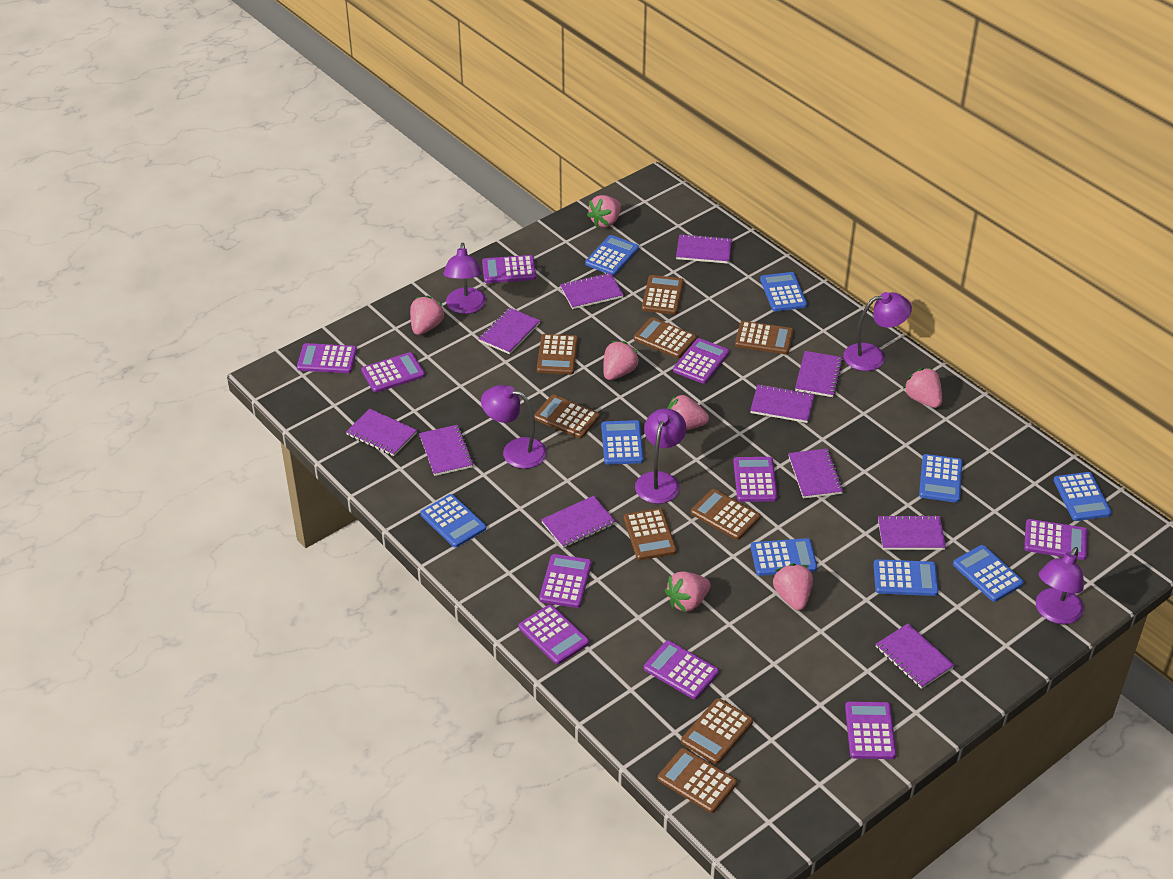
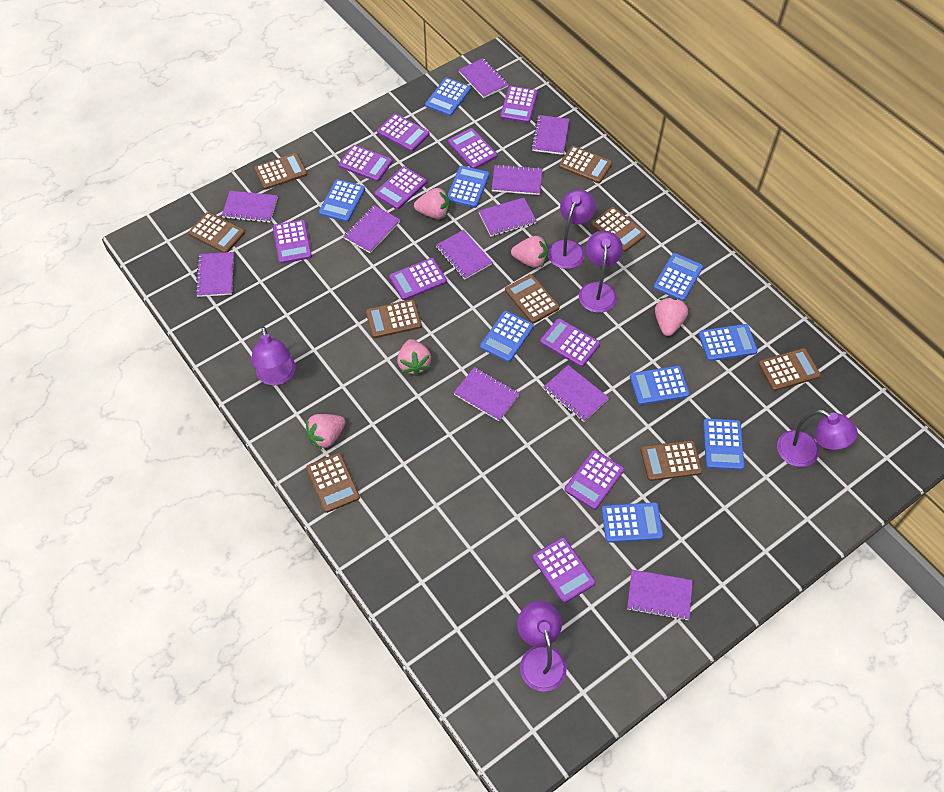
pink strawberry: 7 -> 5

